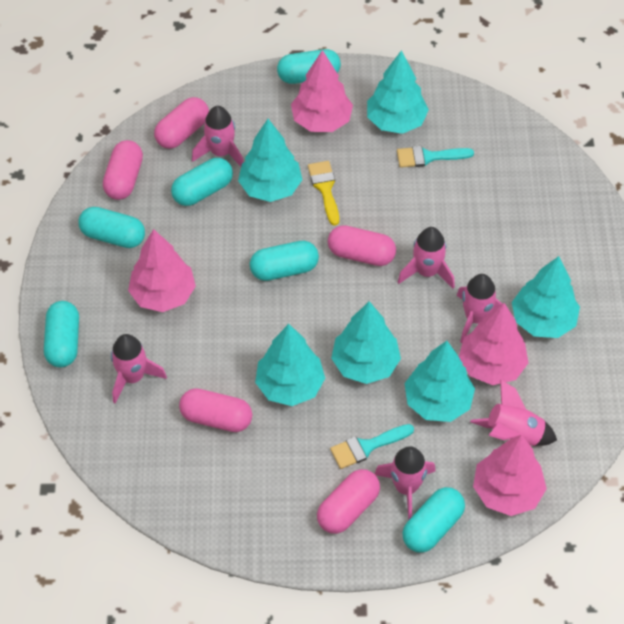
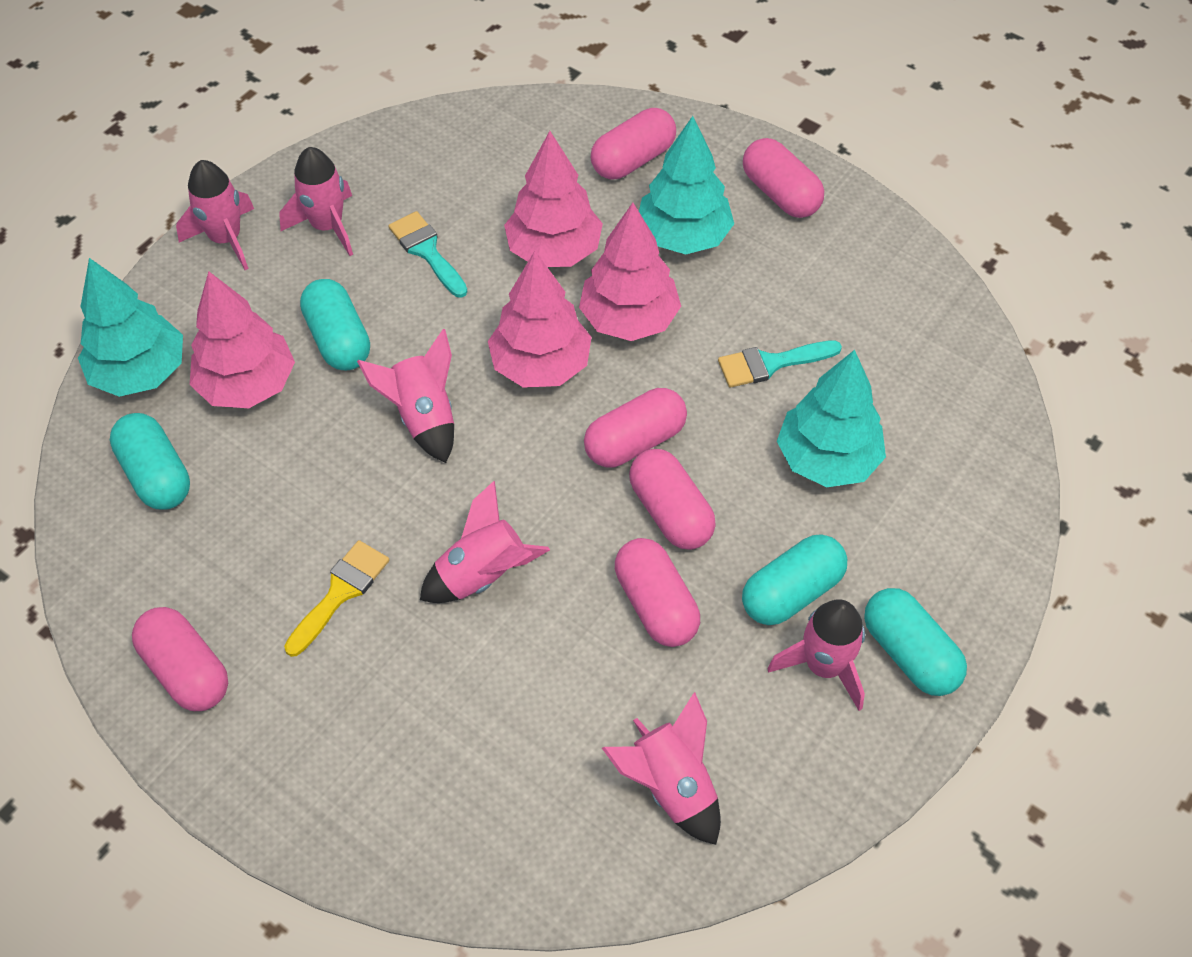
pink capsule: 5 -> 6
turquoise capsule: 6 -> 4
turquoise tree: 6 -> 3

